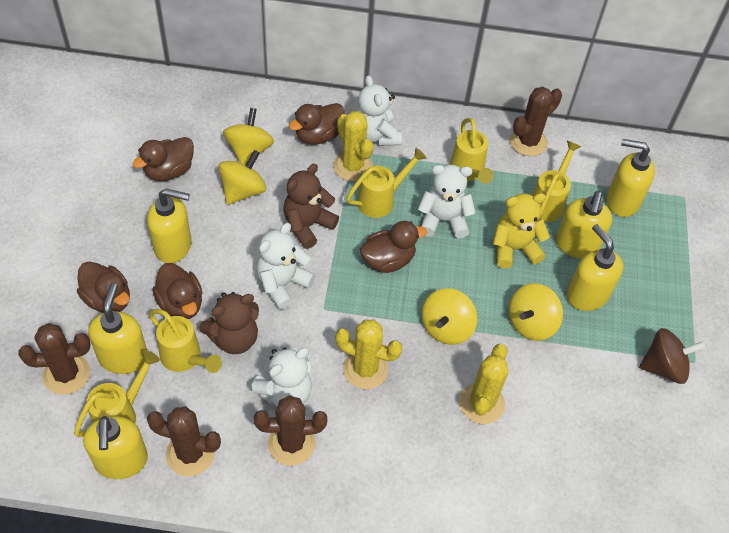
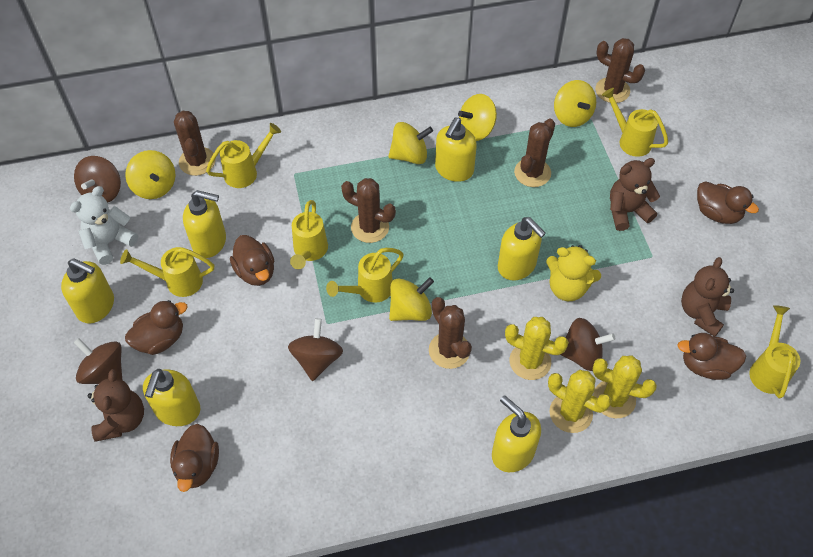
brown cactus: 4 -> 5
brown spinning top: 1 -> 4
brown teddy bear: 2 -> 3
white teddy bear: 4 -> 1
yellow spinning top: 4 -> 5
yellow watering can: 5 -> 6

